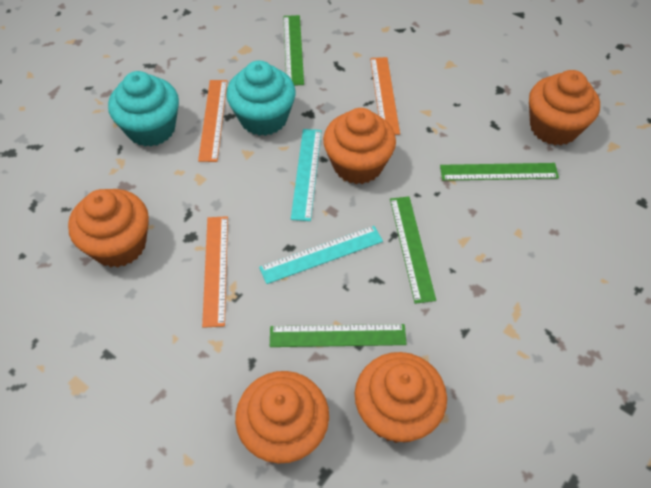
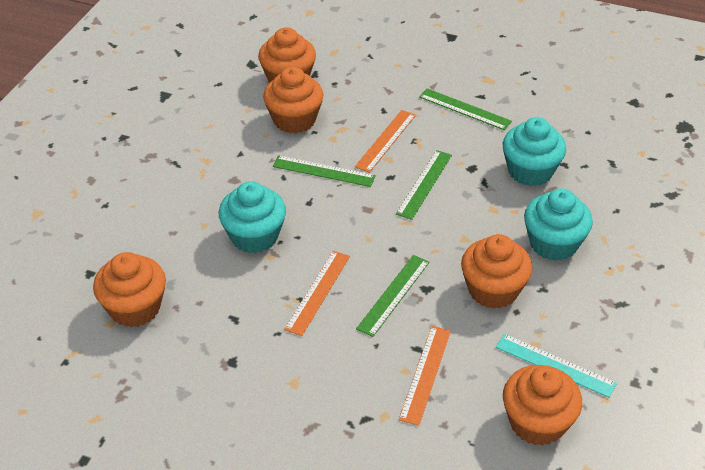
turquoise cupcake: 2 -> 3
turquoise ruler: 2 -> 1

